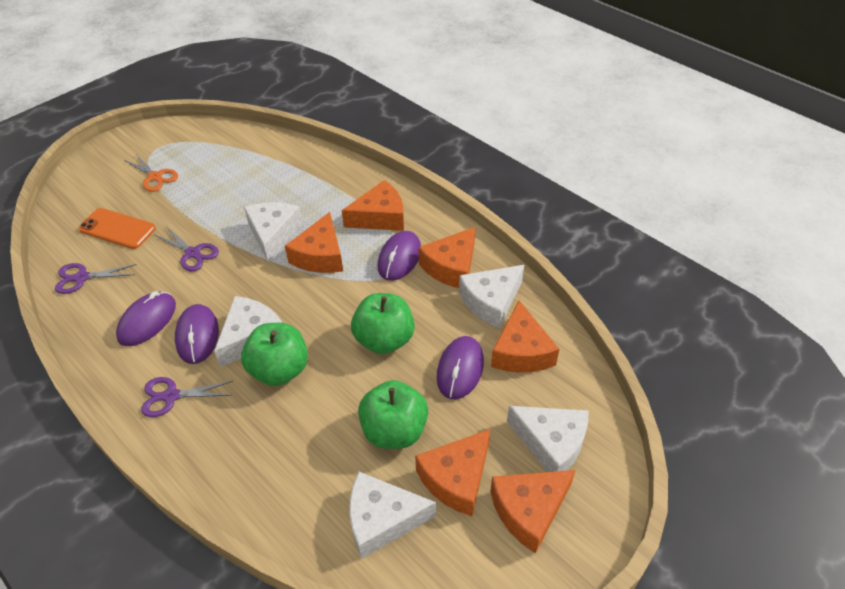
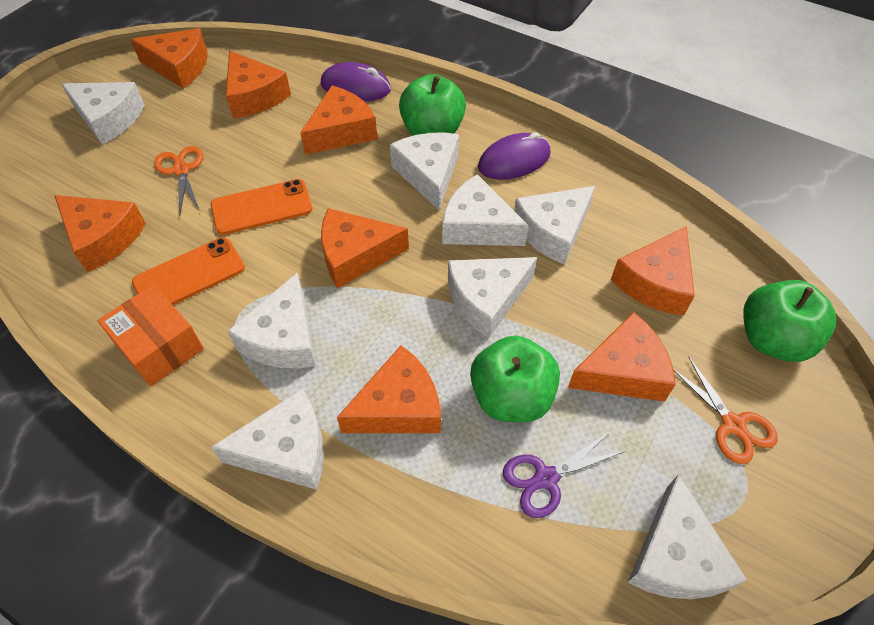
orange box: 0 -> 1
orange cheese: 6 -> 8
orange phone: 1 -> 2
orange scissors: 1 -> 2
purple mouse: 4 -> 2
purple scissors: 3 -> 1
white cheese: 5 -> 8

